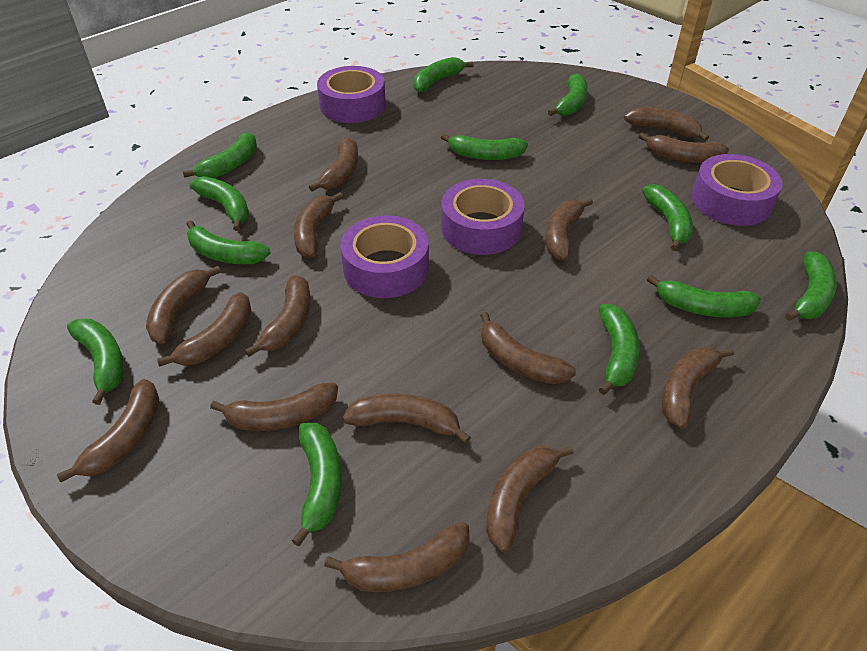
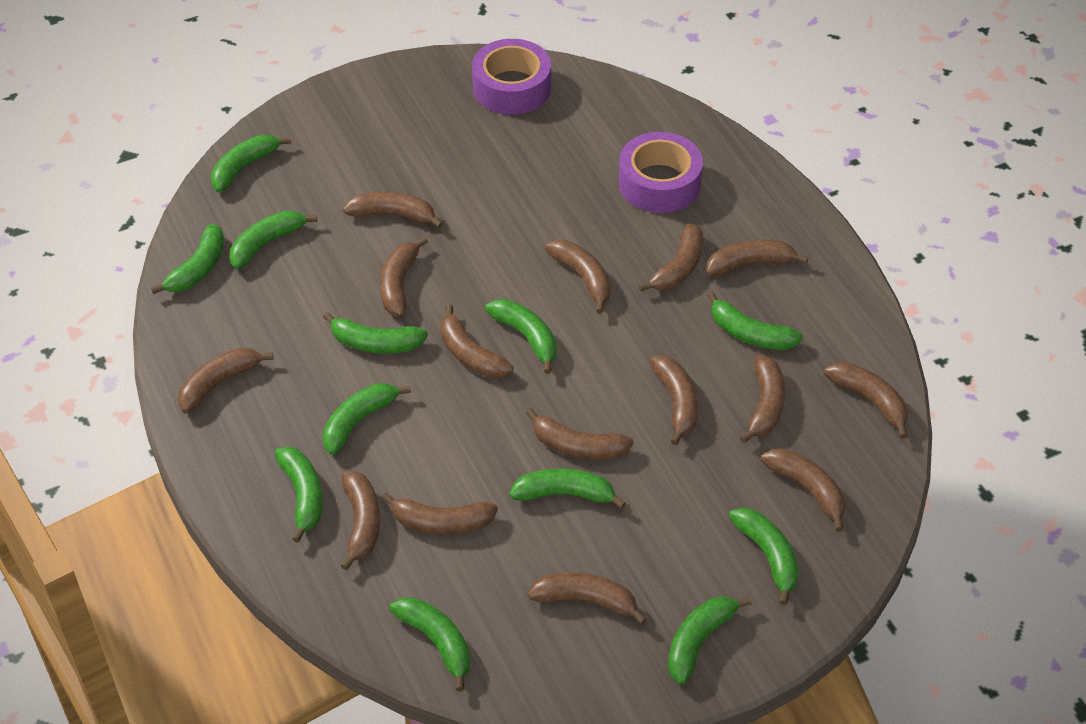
purple tape: 4 -> 2

